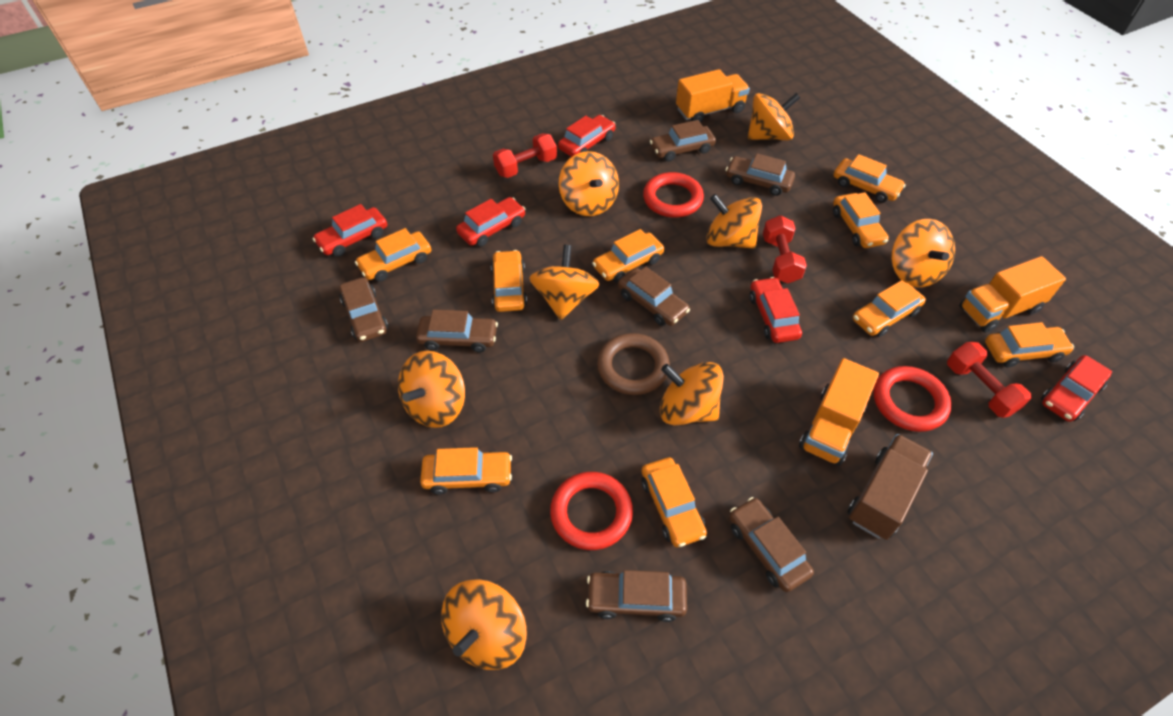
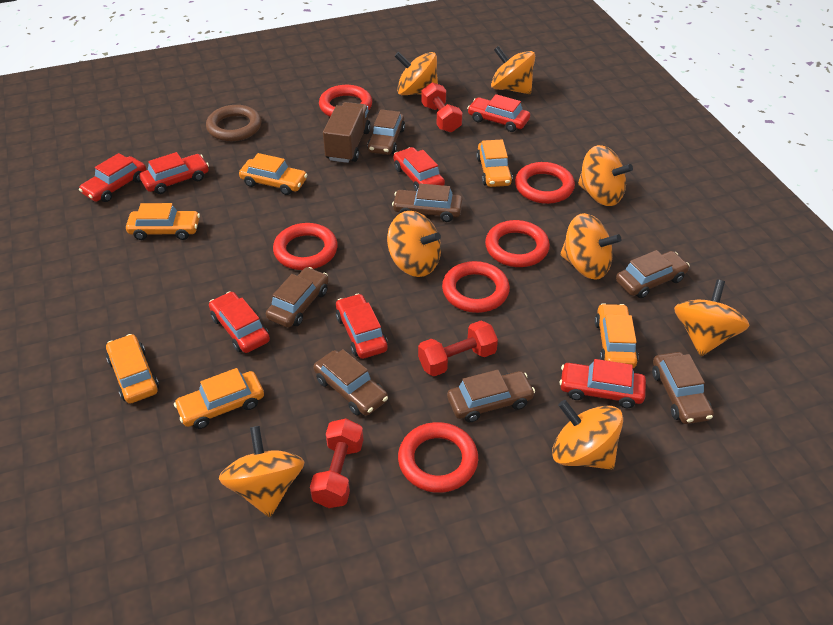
orange car: 9 -> 6
orange truck: 3 -> 0
red car: 5 -> 7
red ring: 3 -> 6

